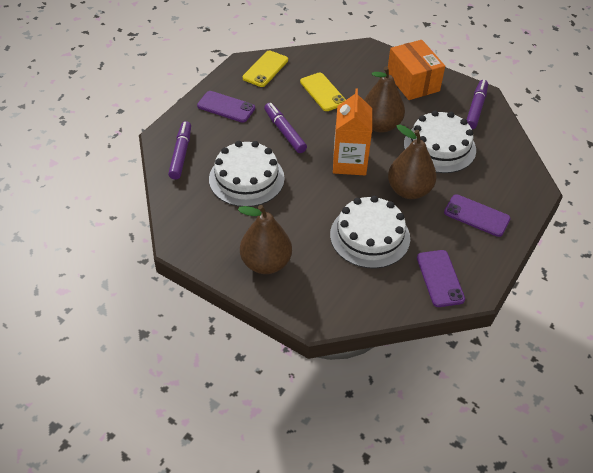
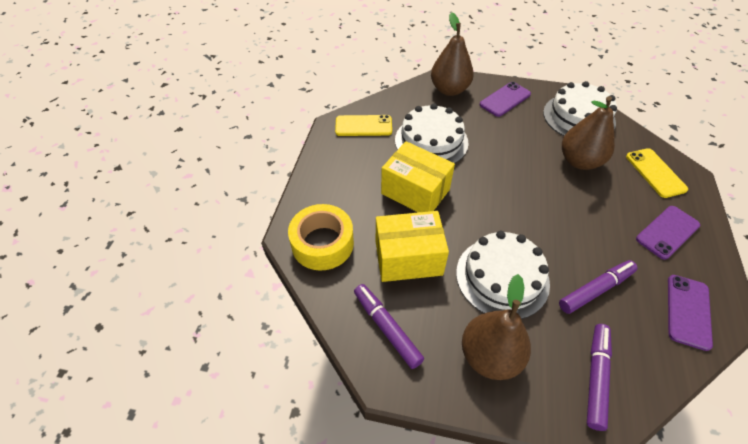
orange box: 1 -> 0
orange carton: 1 -> 0
yellow box: 0 -> 2
yellow tape: 0 -> 1

